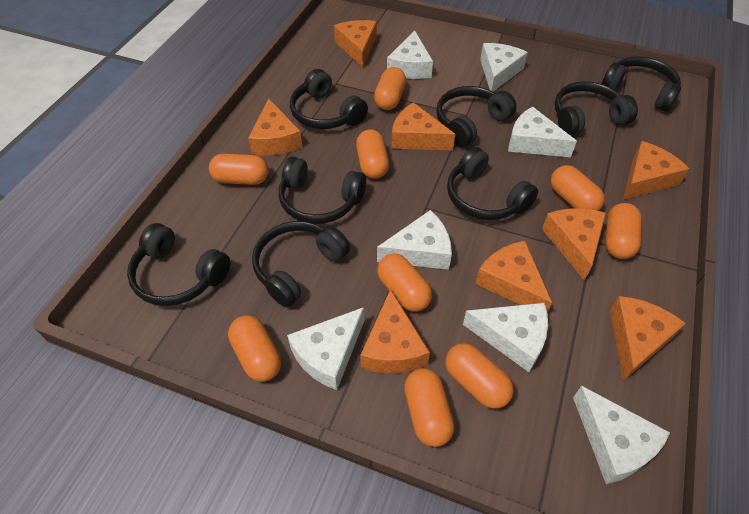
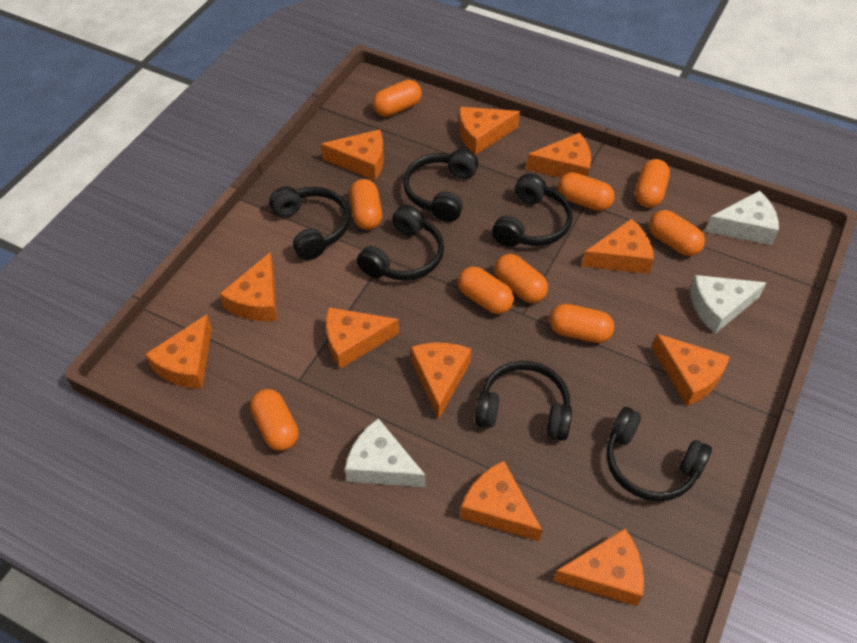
black headphones: 8 -> 6
orange cheese: 8 -> 11
white cheese: 7 -> 3

